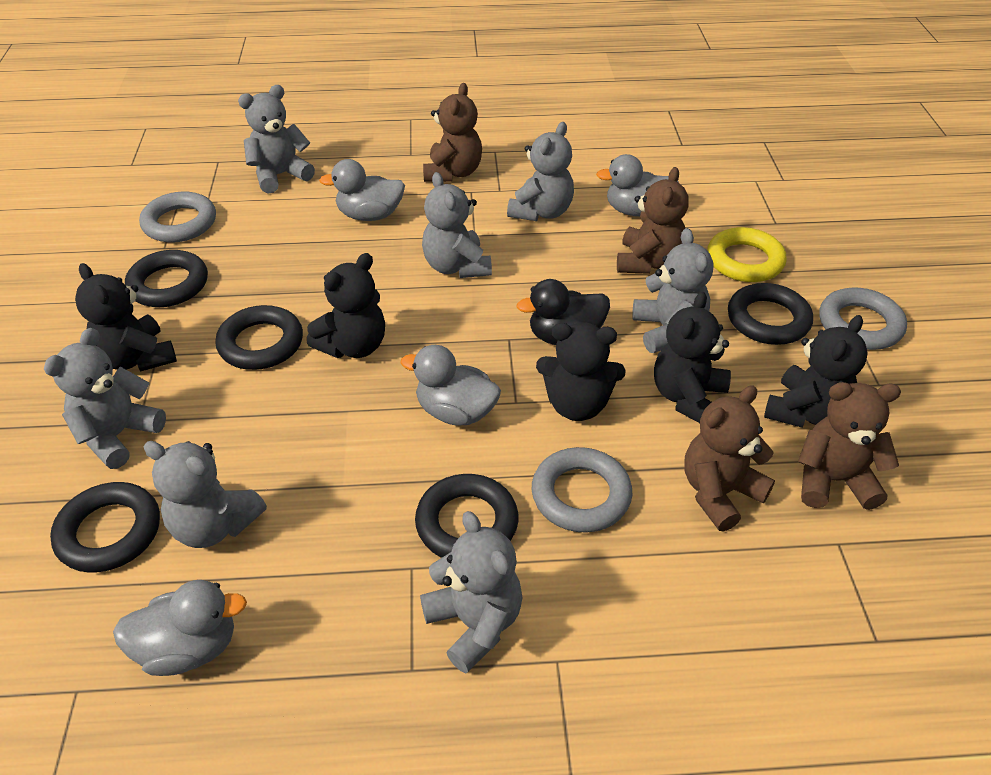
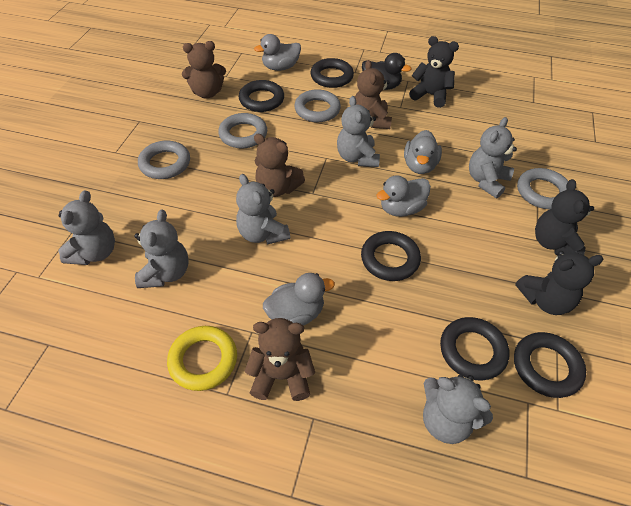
black teddy bear: 5 -> 3
grey ring: 3 -> 4
grey teddy bear: 7 -> 6

